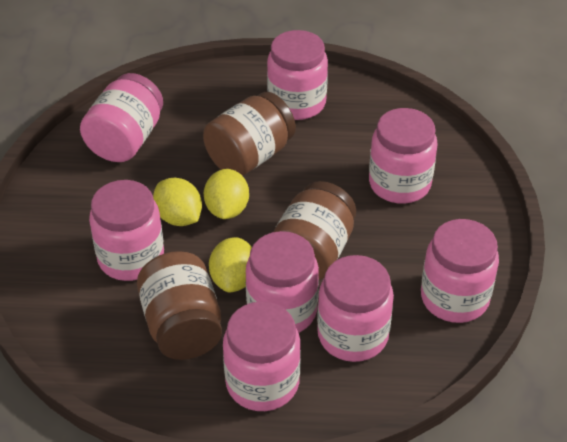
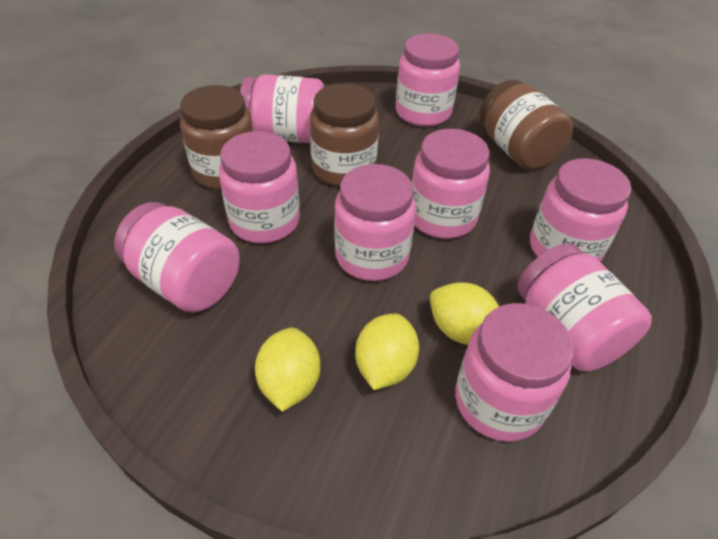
pink jar: 8 -> 9

